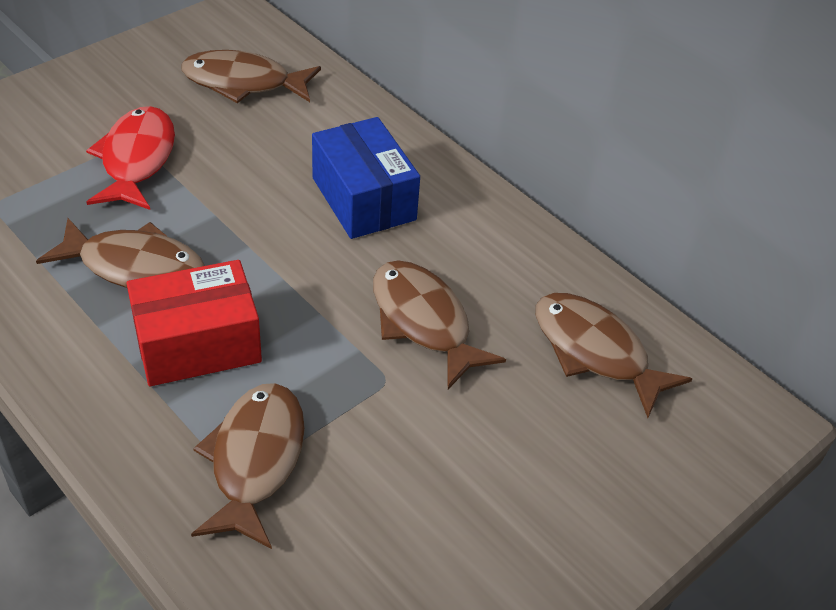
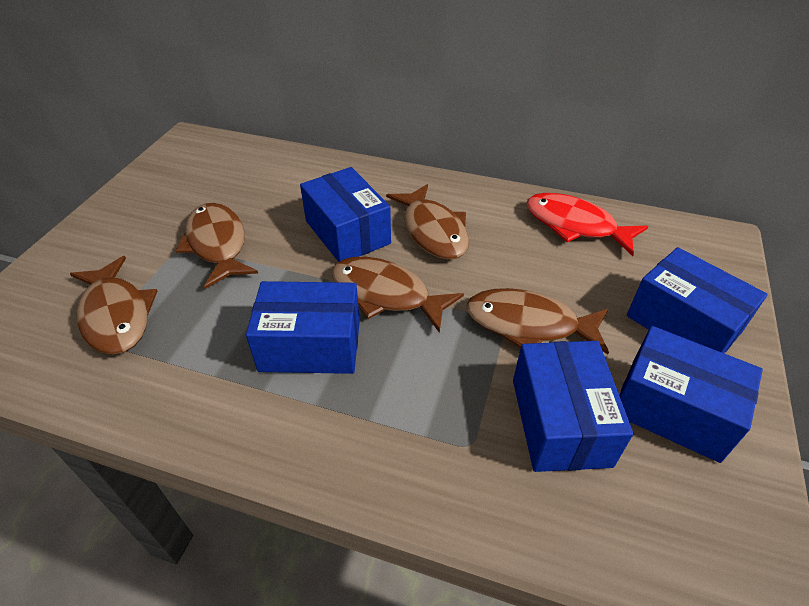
blue box: 1 -> 5
red box: 1 -> 0

